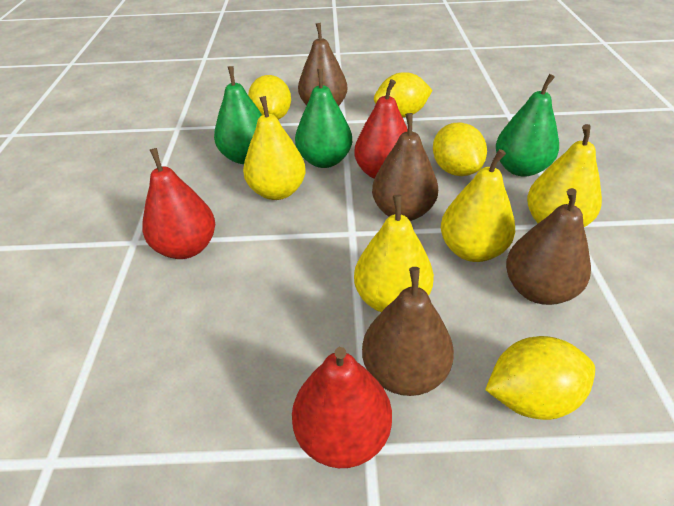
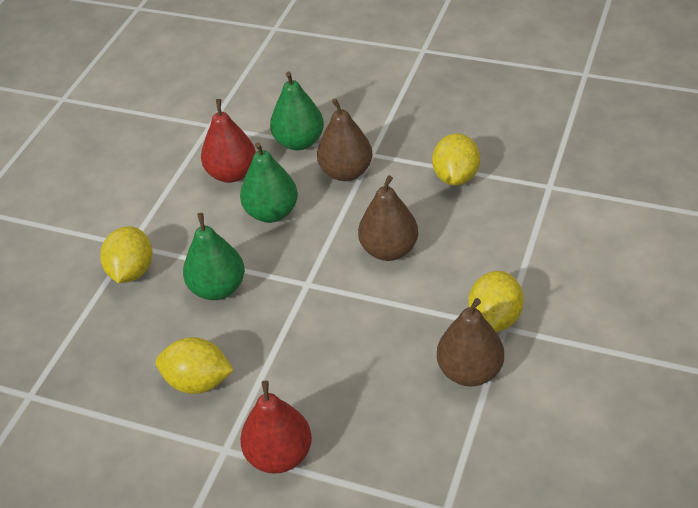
brown pear: 4 -> 3
red pear: 3 -> 2
yellow pear: 4 -> 0

